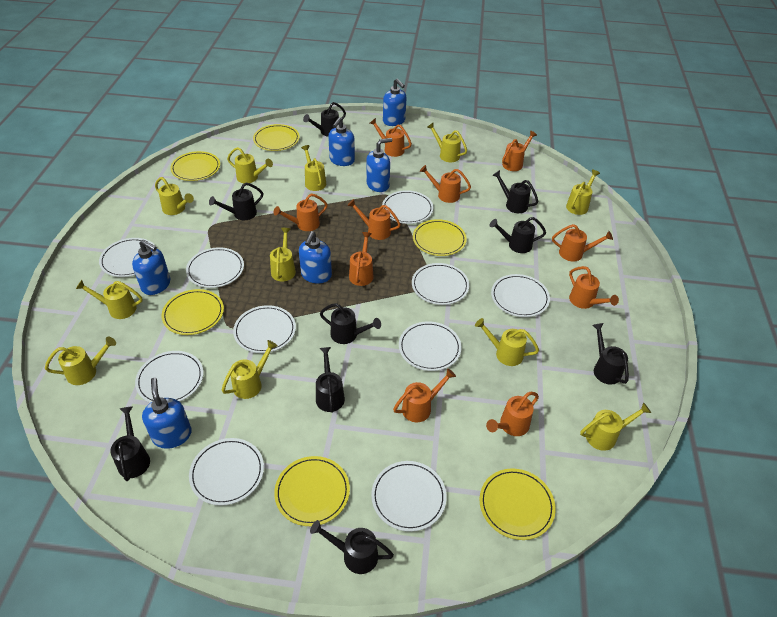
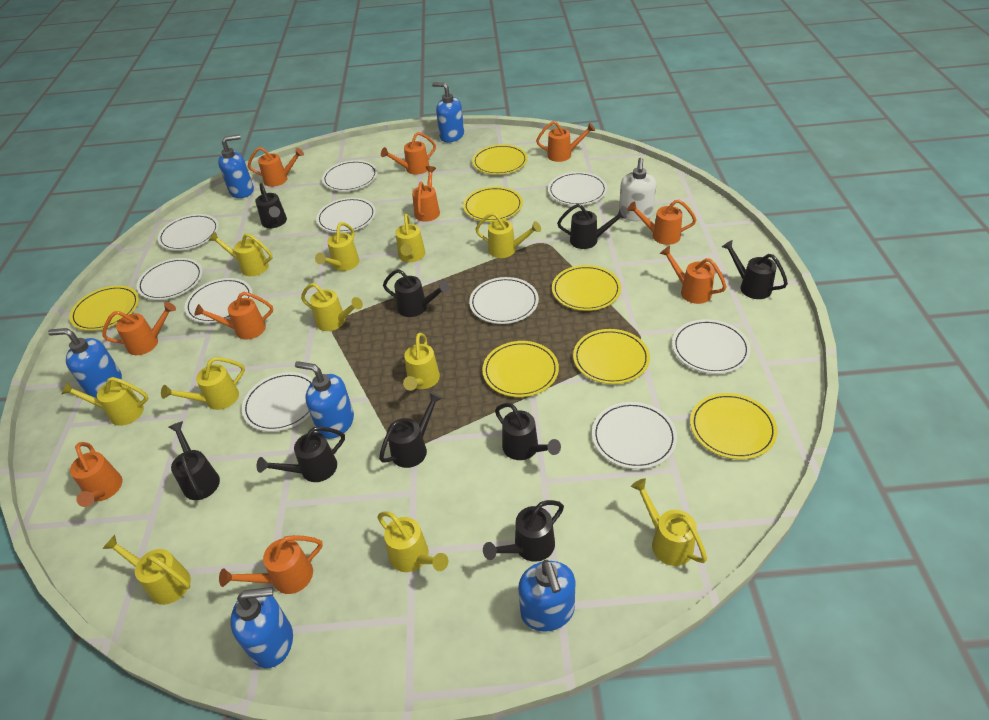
white soap dispenser: 0 -> 1
yellow plate: 6 -> 7

